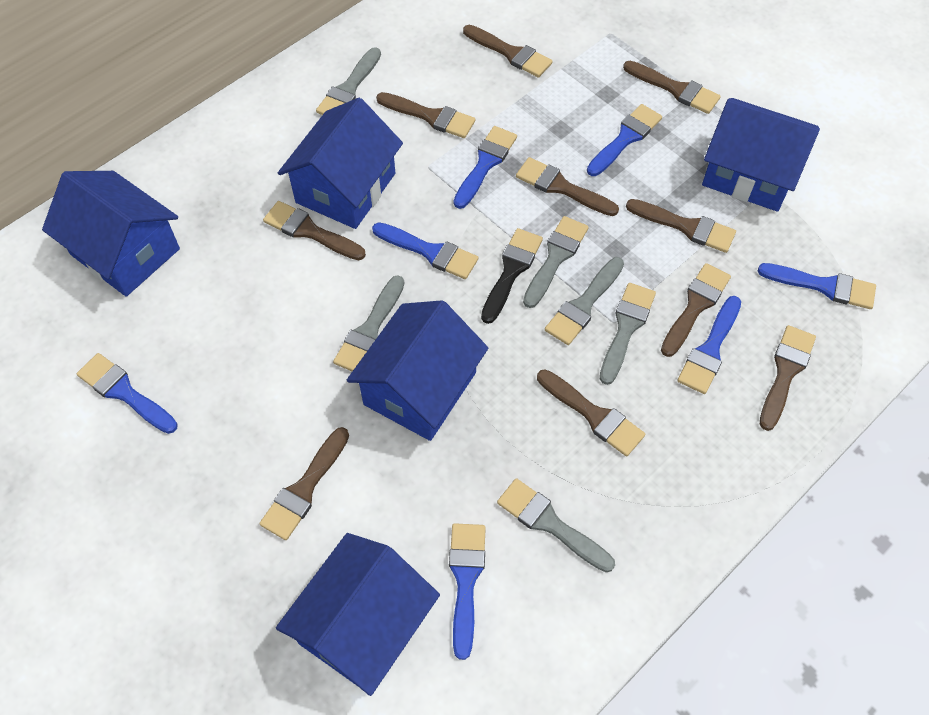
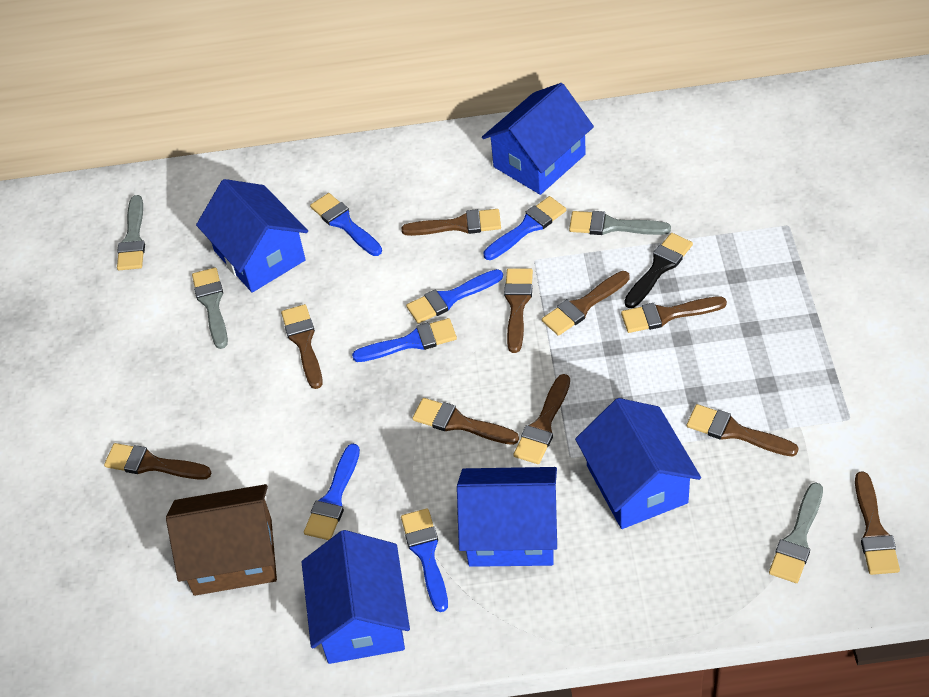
blue brush: 7 -> 6
brown house: 0 -> 1
grey brush: 6 -> 4

